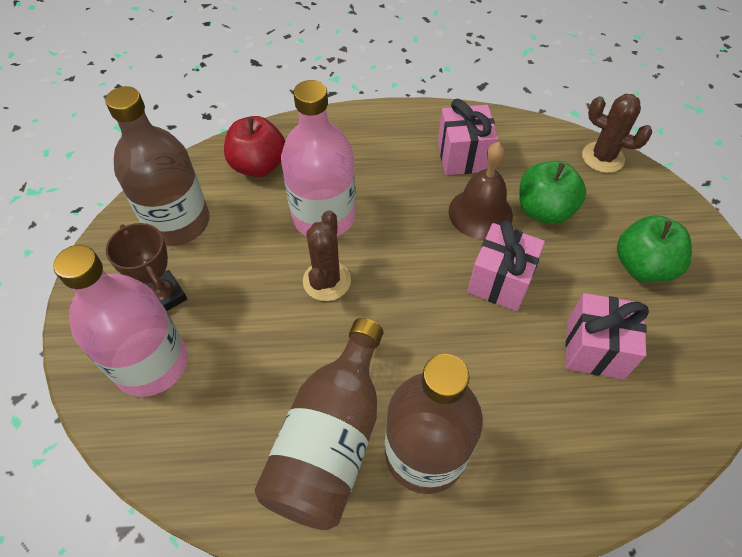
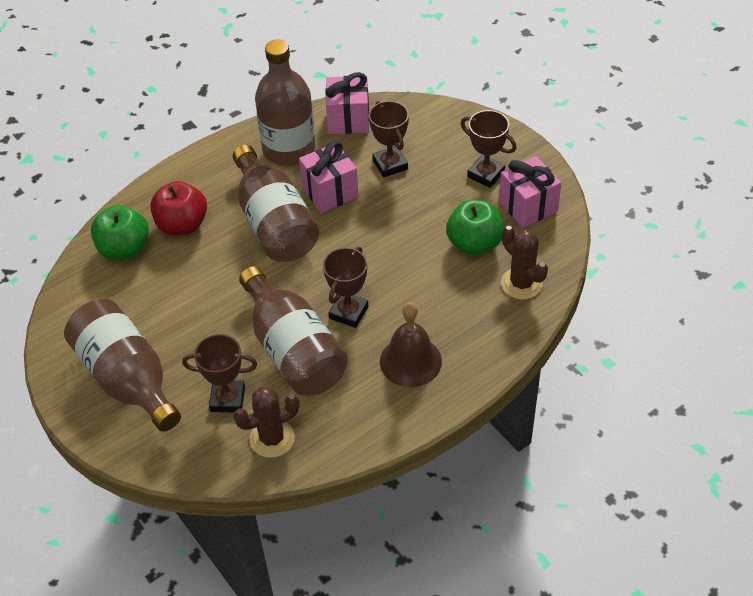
brown bottle: 3 -> 4
brown trophy: 1 -> 4
pink bottle: 2 -> 0

